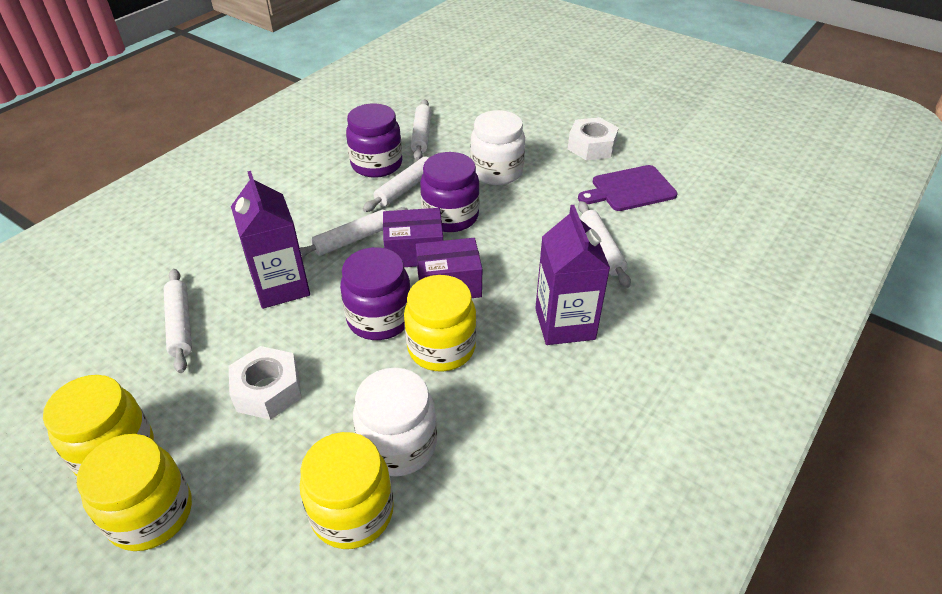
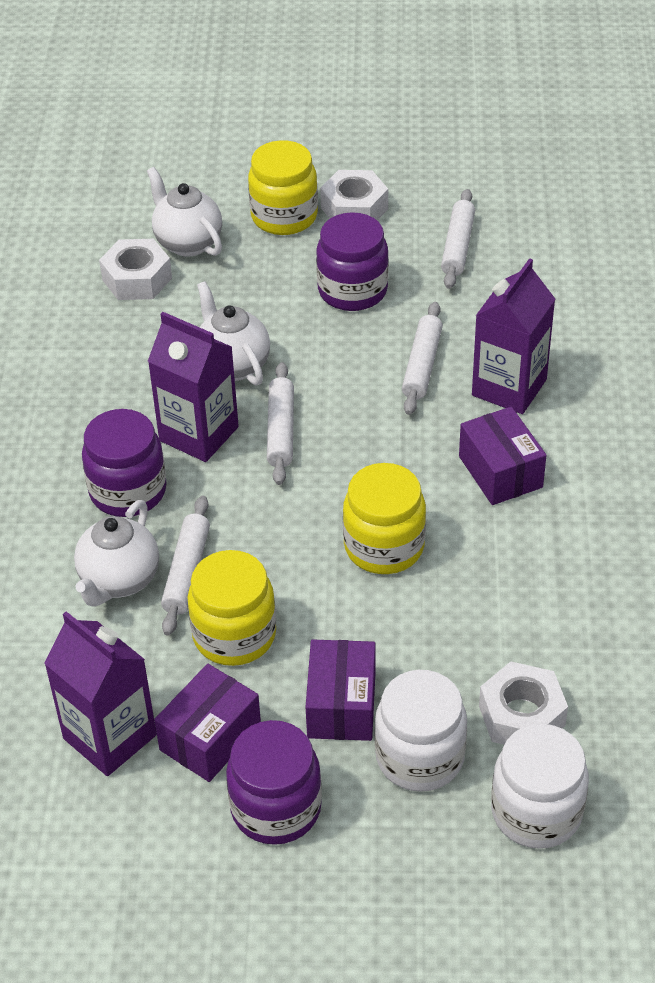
purple box: 2 -> 3
purple carton: 2 -> 3
purple cutting board: 1 -> 0
white nut: 2 -> 3
white rolling pin: 5 -> 4
white teapot: 0 -> 3
yellow jar: 4 -> 3

